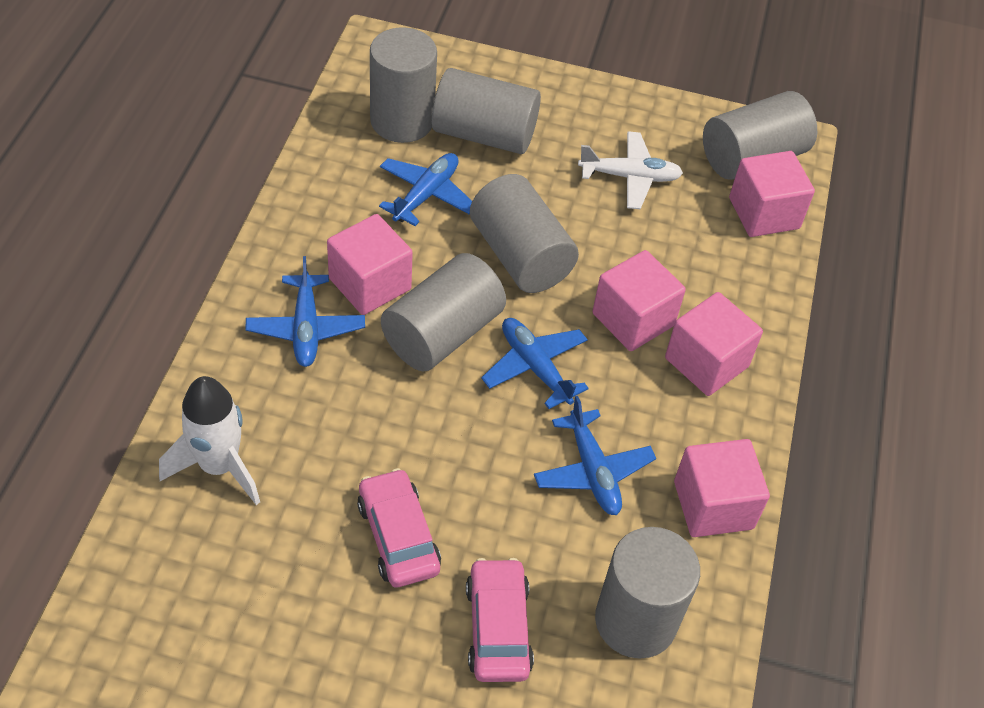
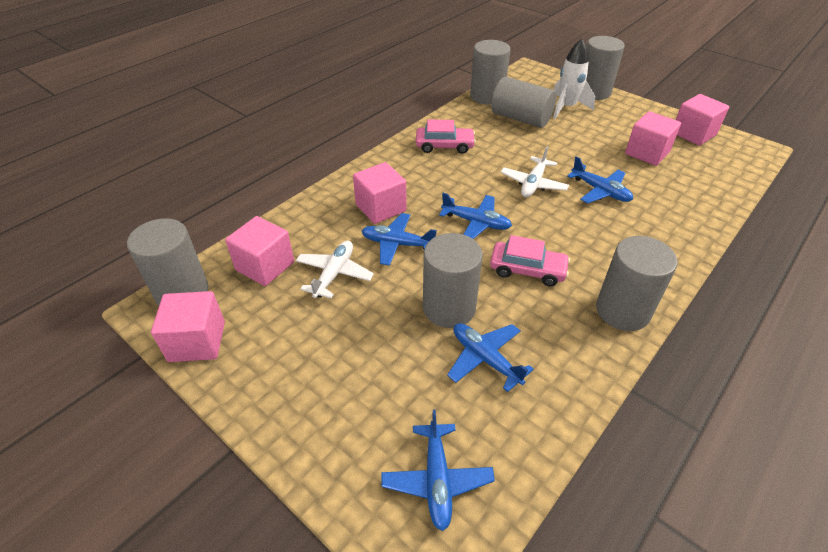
blue plane: 4 -> 5
white plane: 1 -> 2

